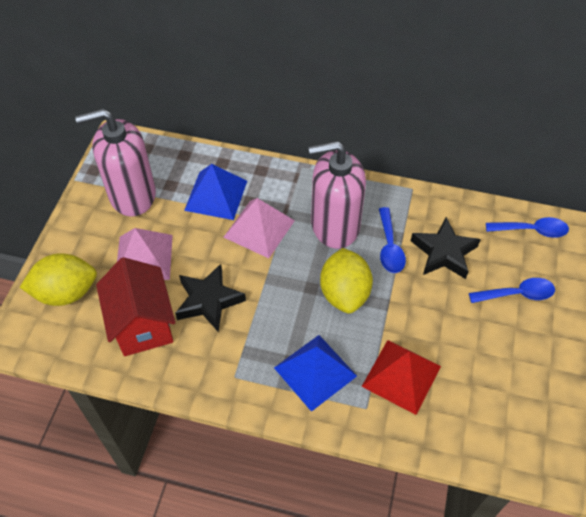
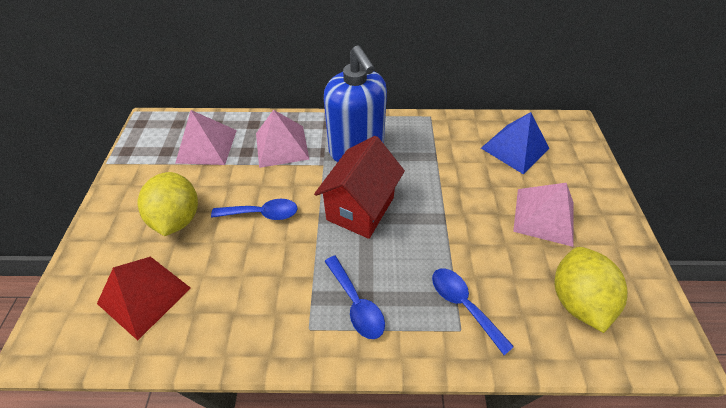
black star: 2 -> 0
blue pyramid: 2 -> 1
blue soap dispenser: 0 -> 1
pink pyramid: 2 -> 3
pink soap dispenser: 2 -> 0

